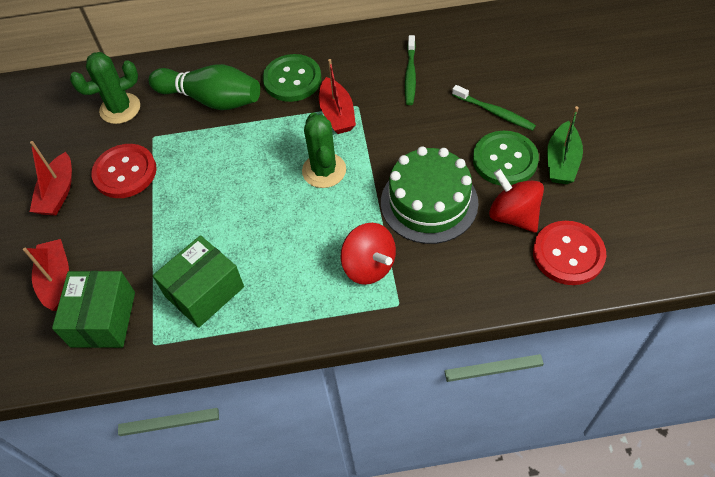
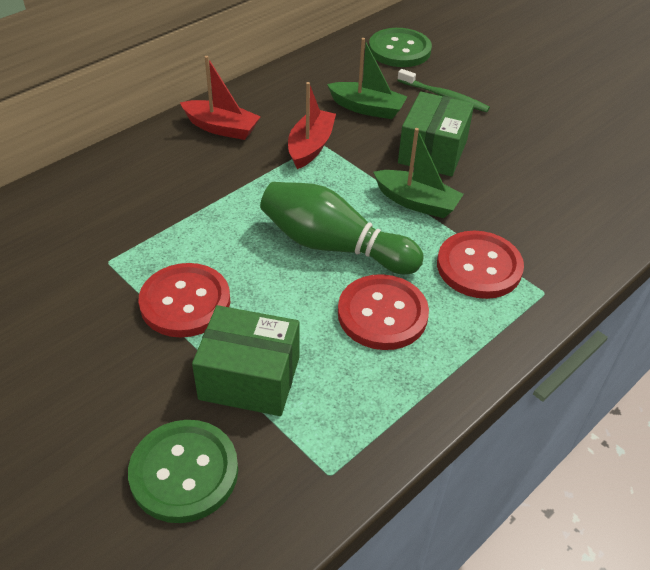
green boat: 1 -> 2
green cactus: 2 -> 0
green cake: 1 -> 0
green toothbrush: 2 -> 1
red boat: 3 -> 2
red button: 2 -> 3
red spinning top: 2 -> 0

